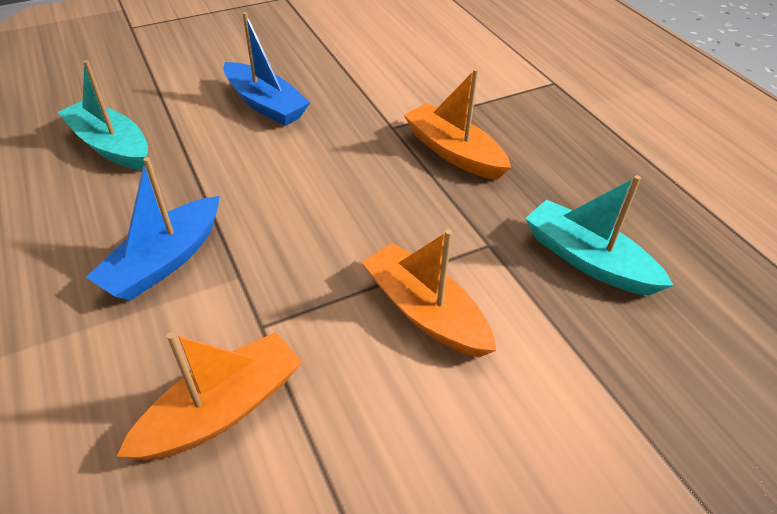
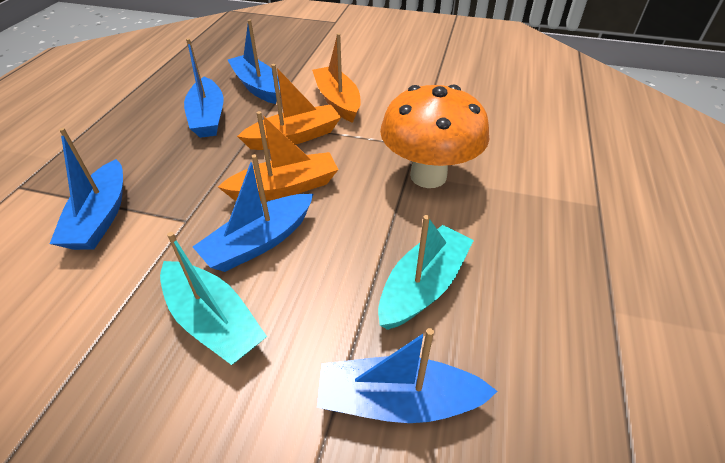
blue boat: 2 -> 5
orange mushroom: 0 -> 1

